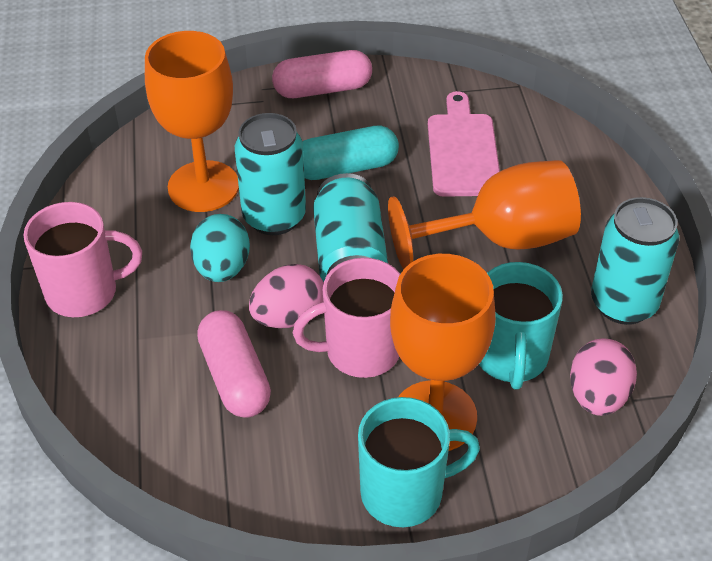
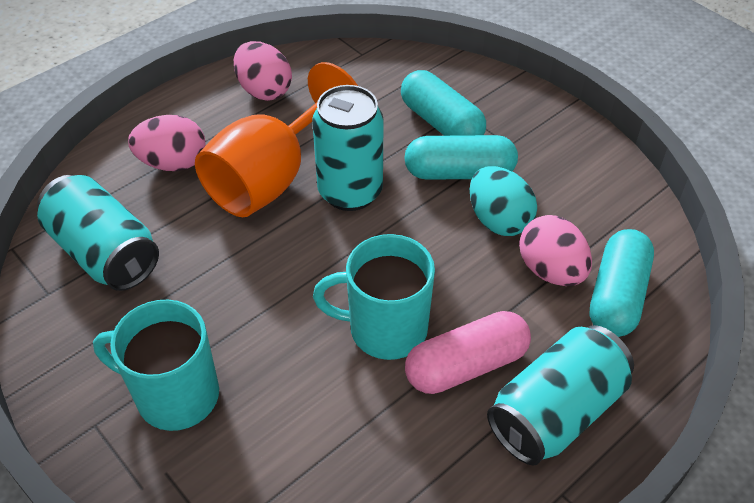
orange goblet: 3 -> 1
pink capsule: 2 -> 1
pink cutting board: 1 -> 0
pink egg: 2 -> 3
pink mug: 2 -> 0
turquoise capsule: 1 -> 3

